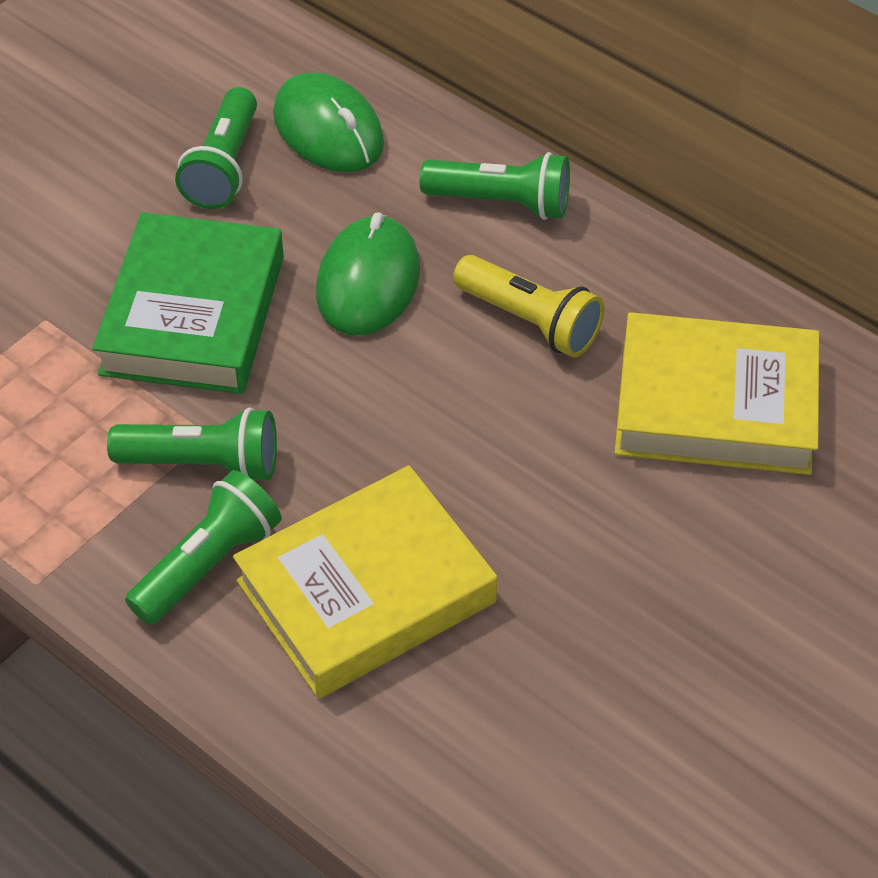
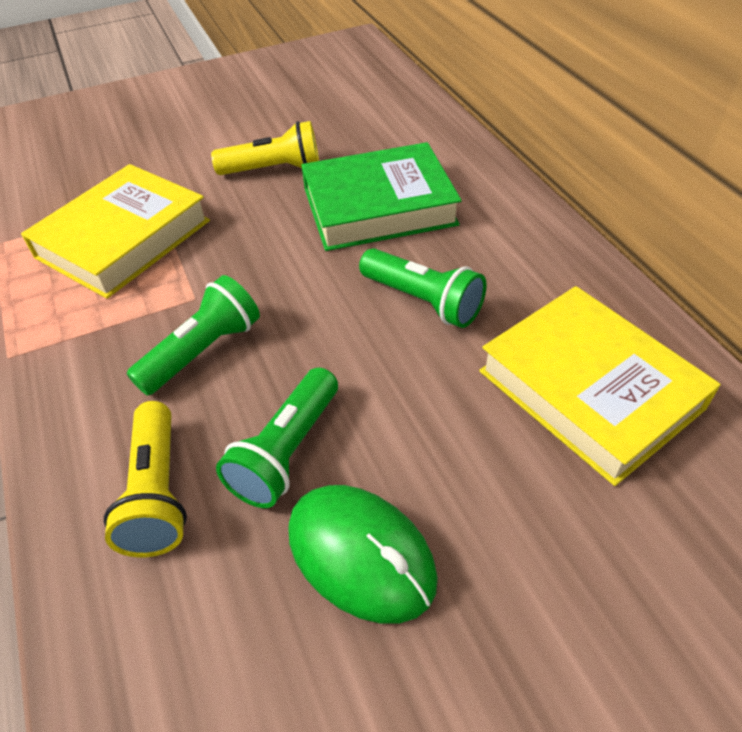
green flashlight: 4 -> 3
green mouse: 2 -> 1
yellow flashlight: 1 -> 2

